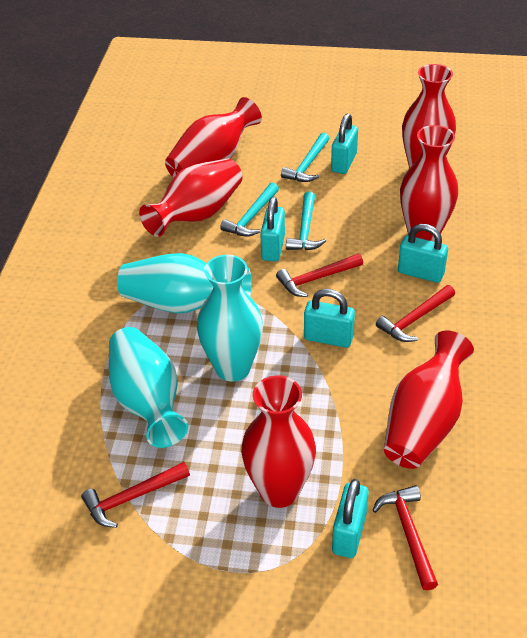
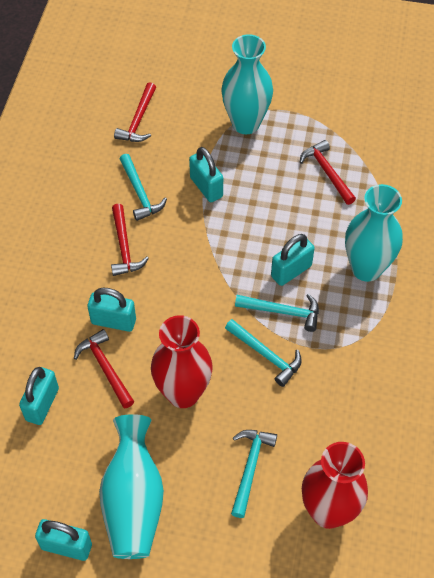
red vase: 6 -> 2
turquoise hammer: 3 -> 4

